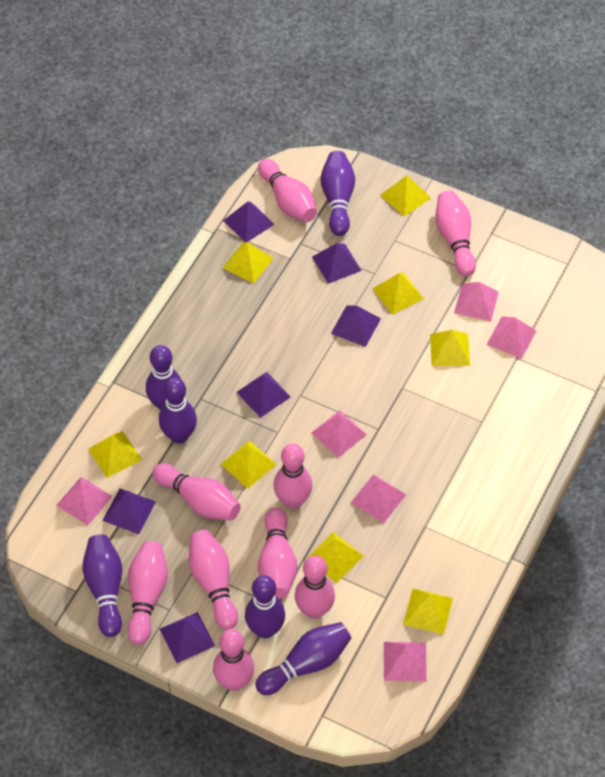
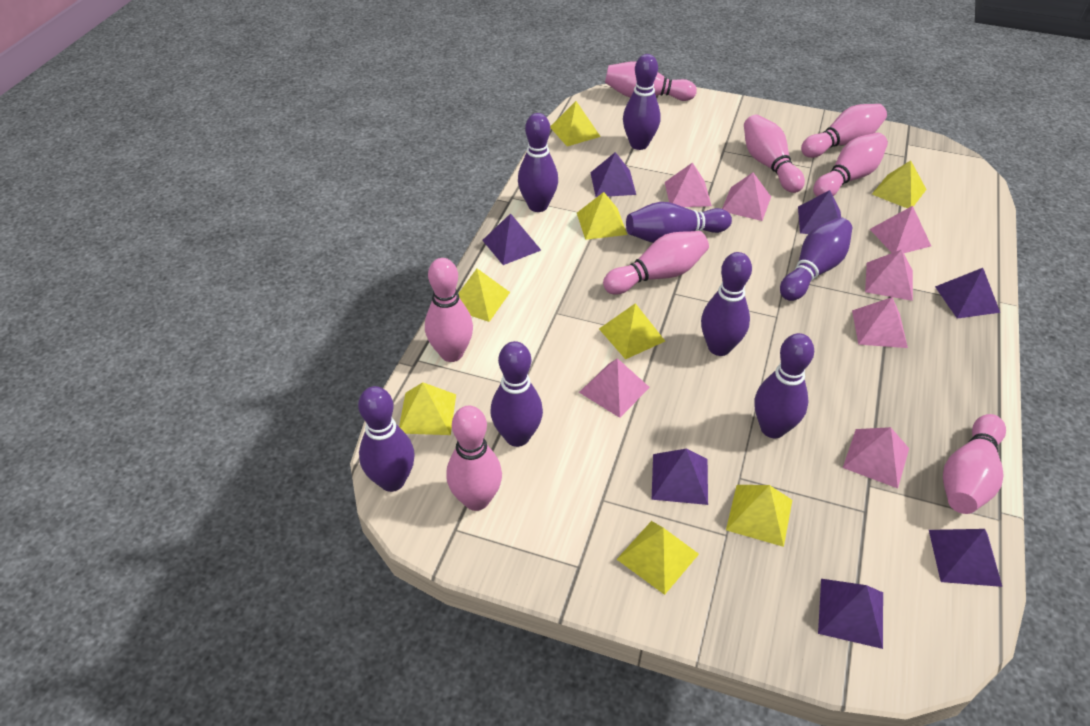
pink bowling pin: 9 -> 8
pink pyramid: 6 -> 7
purple bowling pin: 6 -> 8
purple pyramid: 6 -> 7

